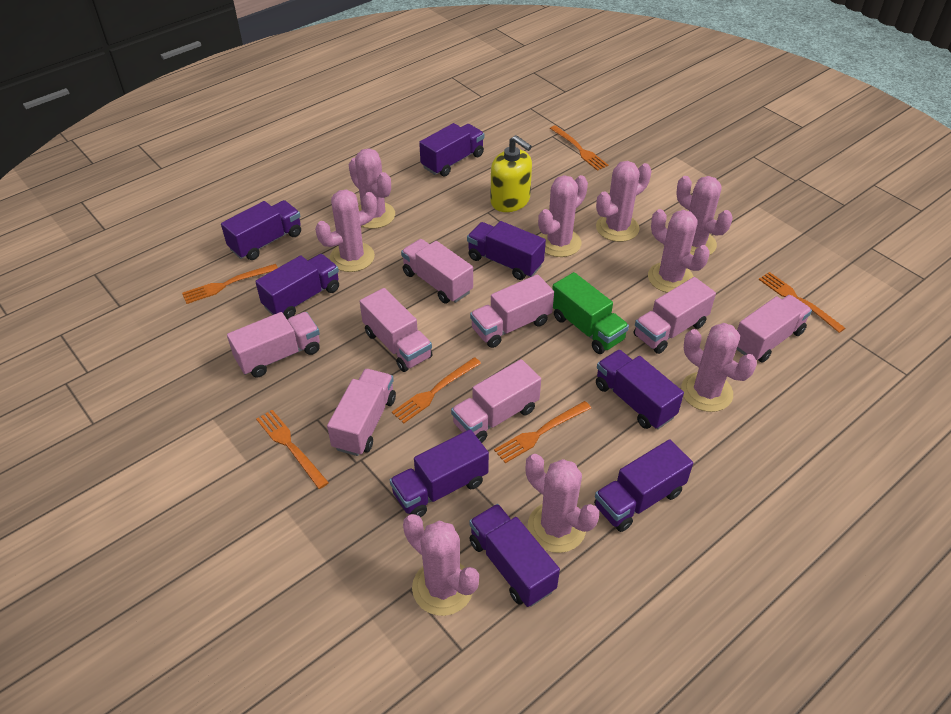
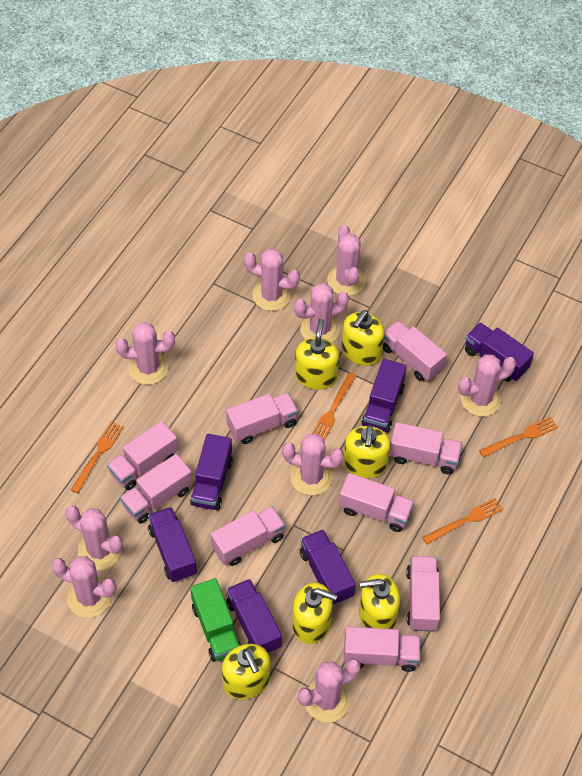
orange fork: 6 -> 4
pink truck: 8 -> 9
purple truck: 8 -> 6
yellow soap dispenser: 1 -> 6

